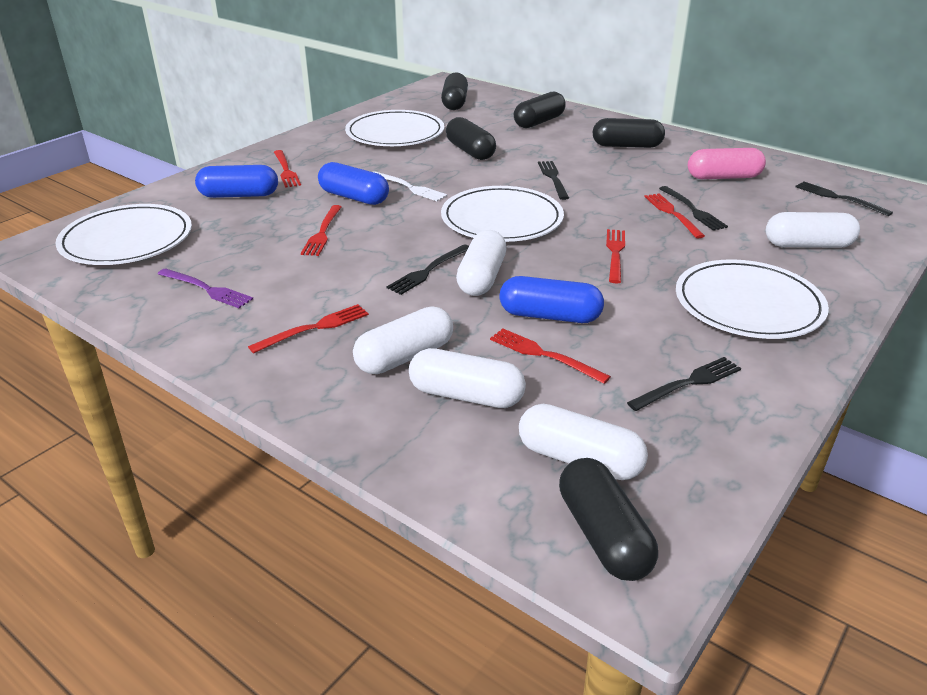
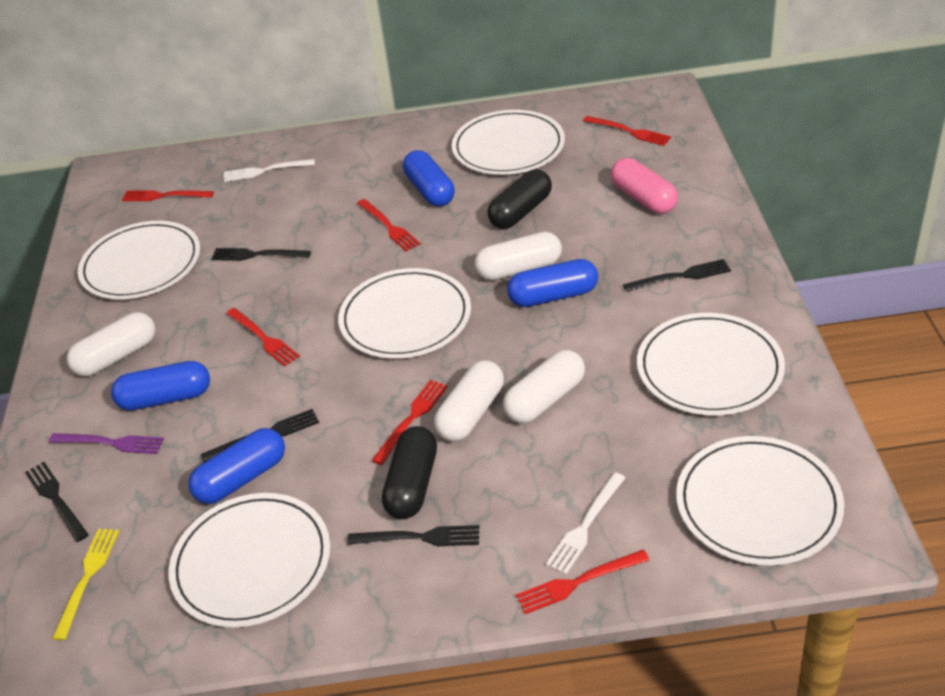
black capsule: 5 -> 2
blue capsule: 3 -> 4
white capsule: 5 -> 4
white fork: 1 -> 2
white plate: 4 -> 6
yellow fork: 0 -> 1

